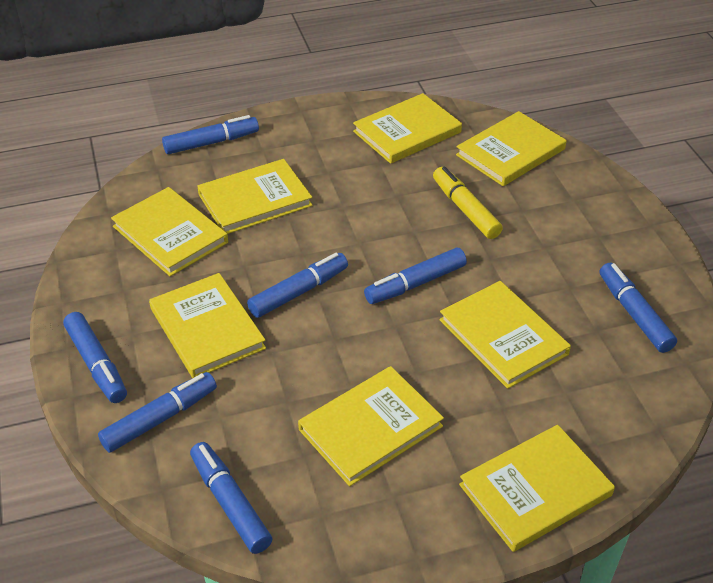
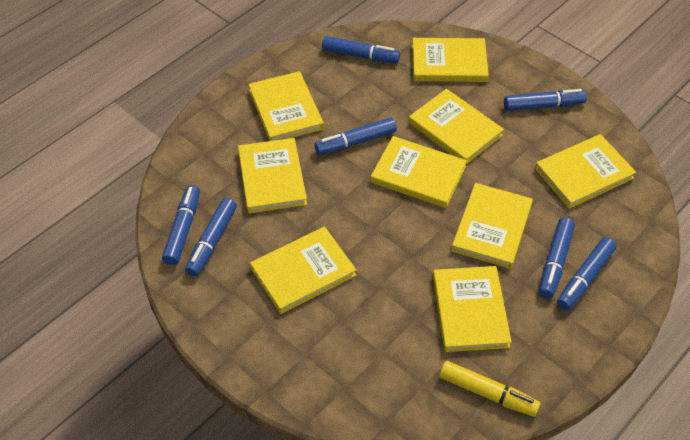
yellow book: 8 -> 9

